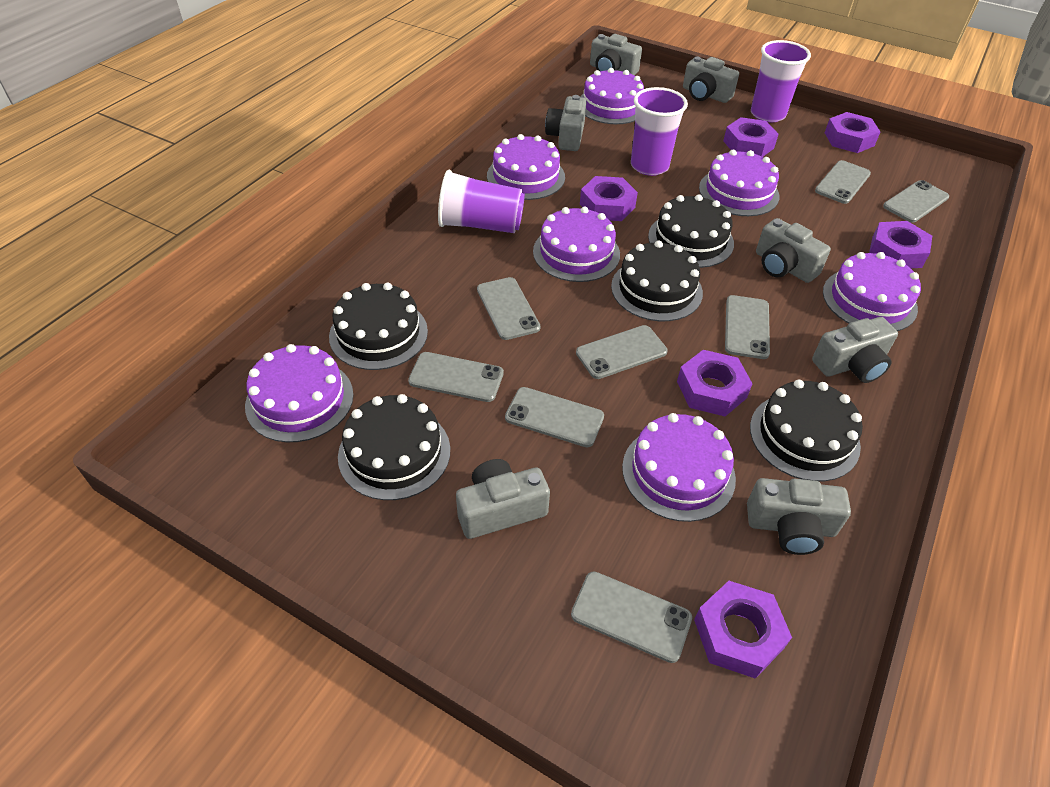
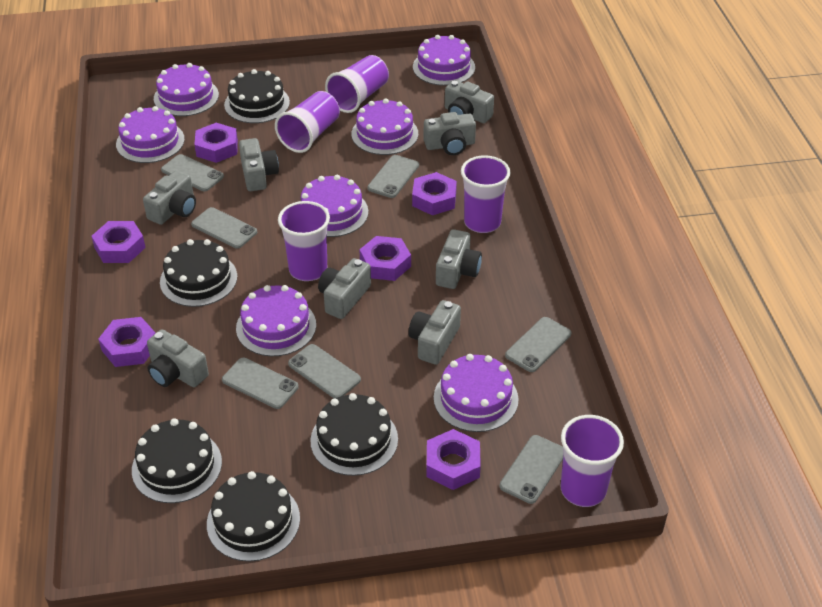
grey camera: 7 -> 8
grey phone: 8 -> 7
purple cup: 3 -> 5

